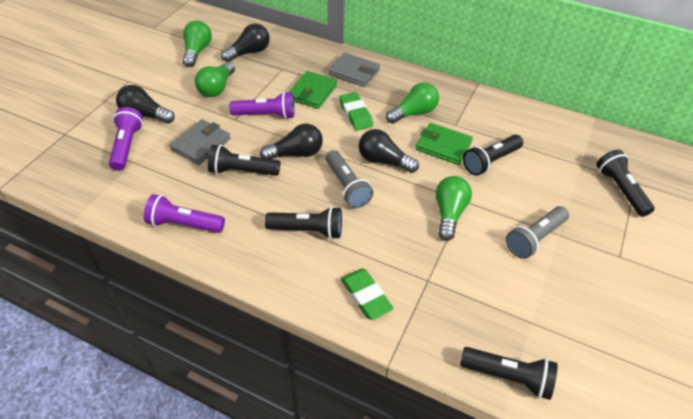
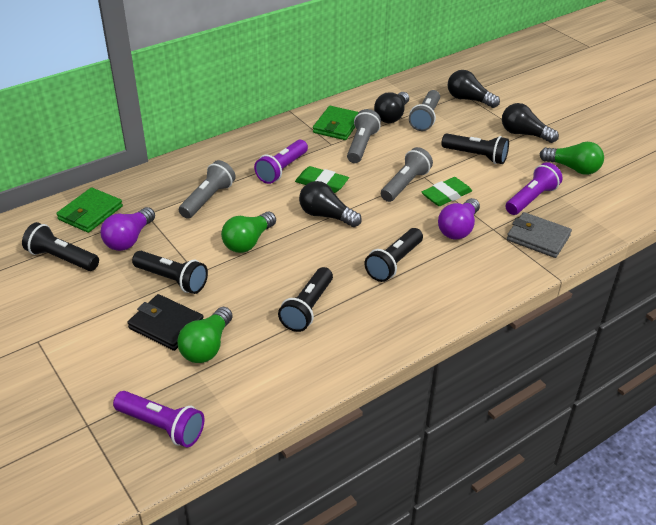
black wallet: 0 -> 1
green light bulb: 4 -> 3
grey flashlight: 2 -> 4
grey wallet: 2 -> 1
purple light bulb: 0 -> 2

